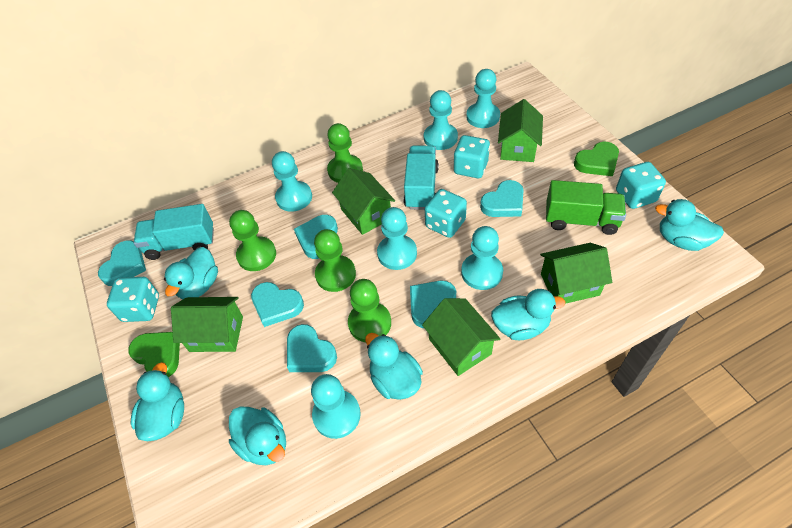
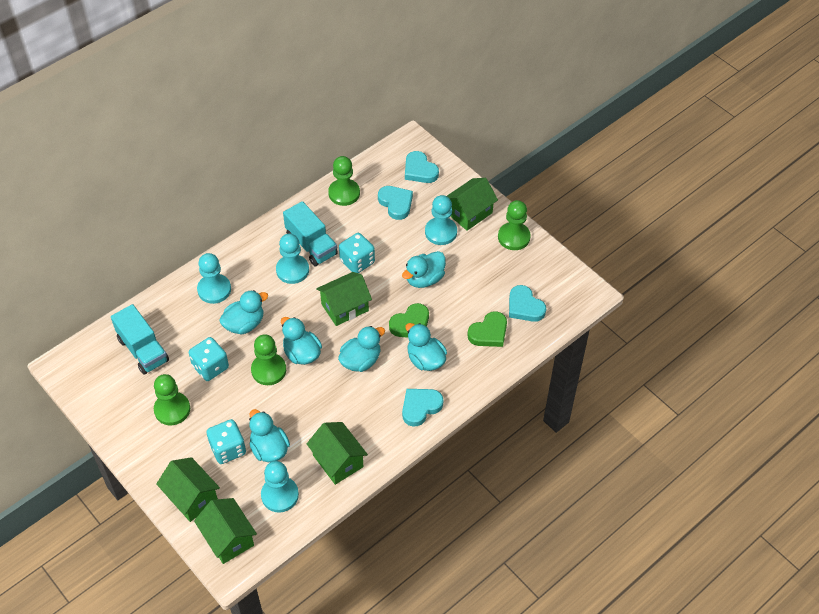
green truck: 1 -> 0
turquoise dice: 4 -> 3
turquoise heart: 6 -> 4
turquoise pawn: 6 -> 4

